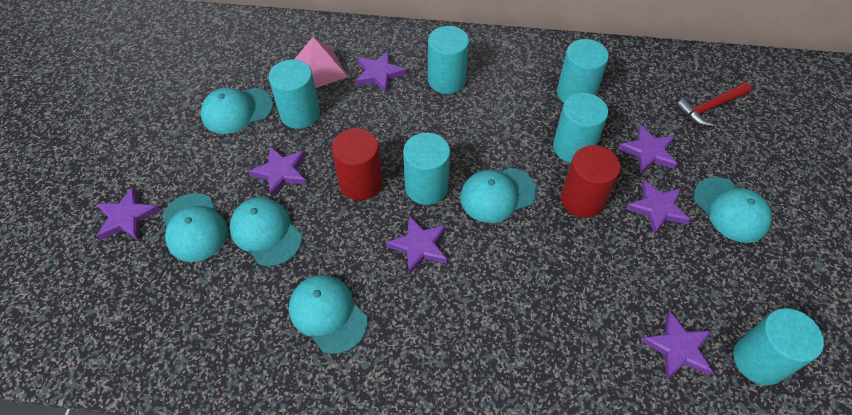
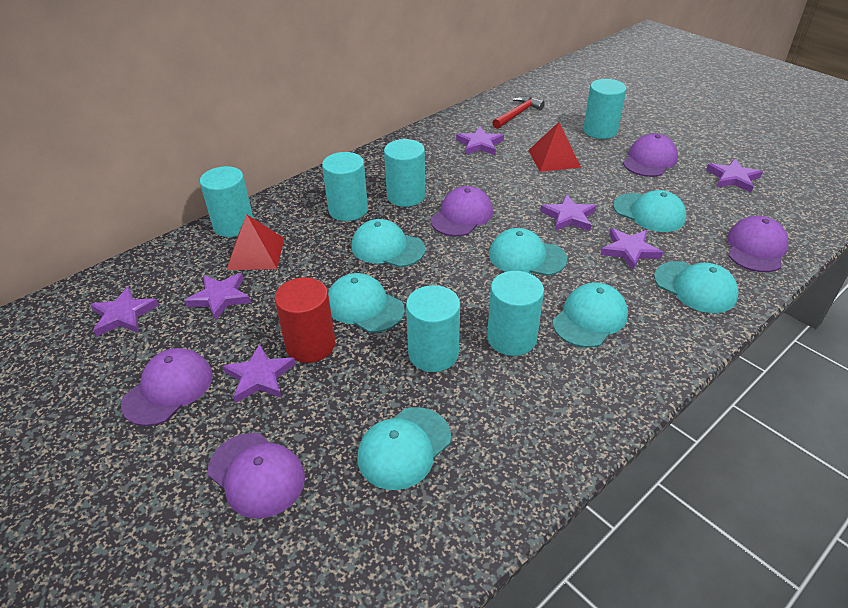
pink pyramid: 1 -> 0
purple cap: 0 -> 5
red cylinder: 2 -> 1
red pyramid: 0 -> 2
turquoise cap: 6 -> 7

